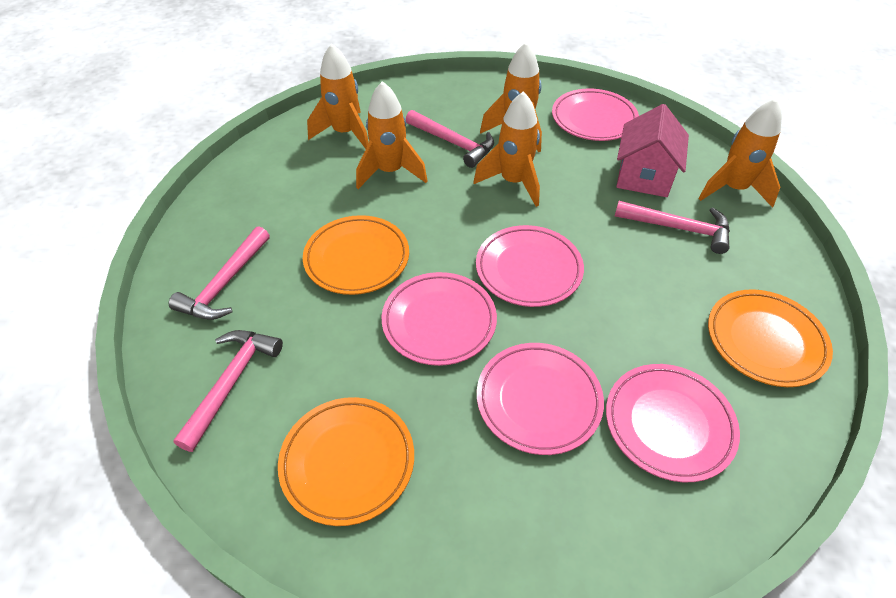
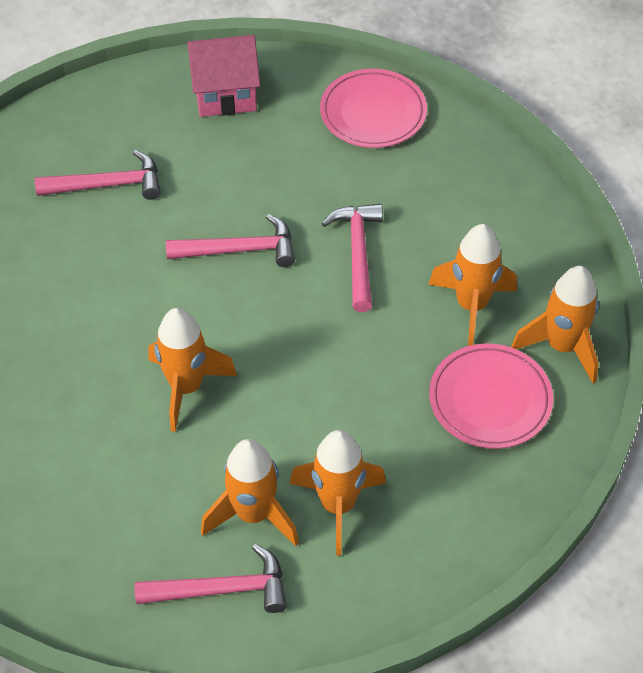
orange plate: 3 -> 0
pink plate: 5 -> 2

